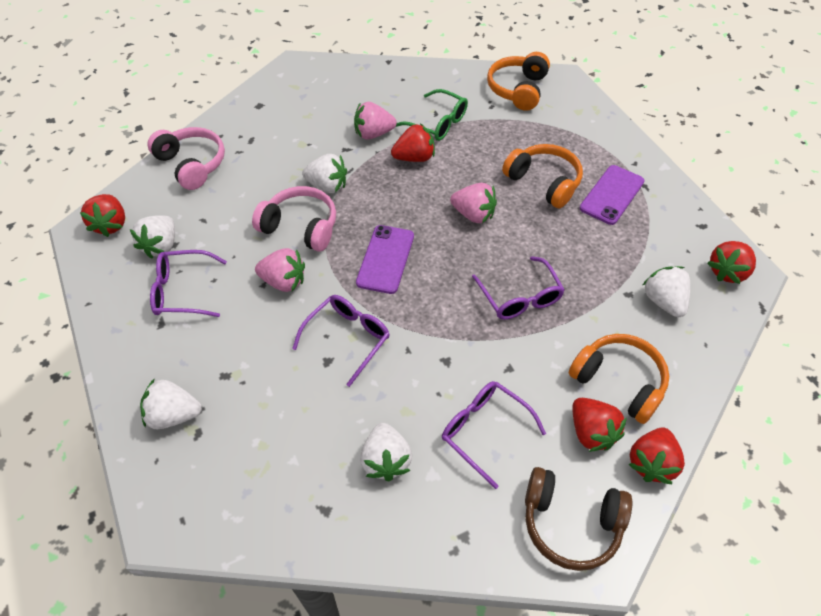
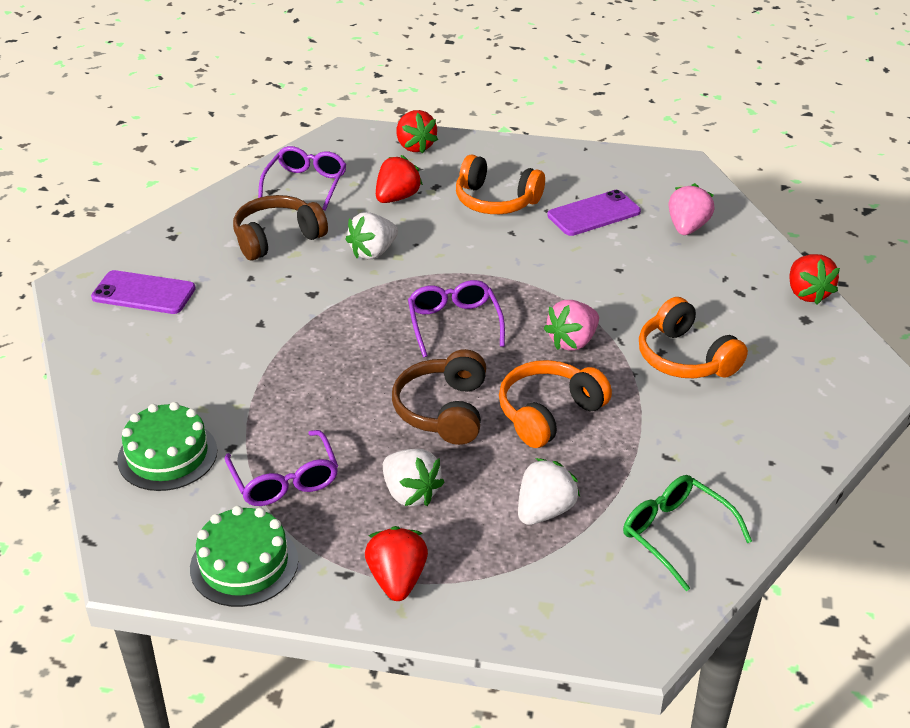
brown headphones: 1 -> 2
green cake: 0 -> 2
pink headphones: 2 -> 0
pink strawberry: 3 -> 2
purple glasses: 4 -> 3
red strawberry: 5 -> 4
white strawberry: 5 -> 3

